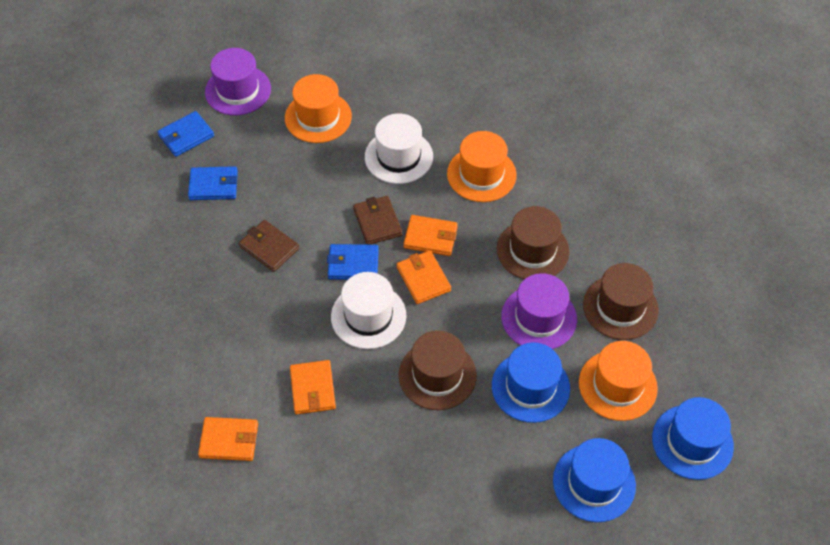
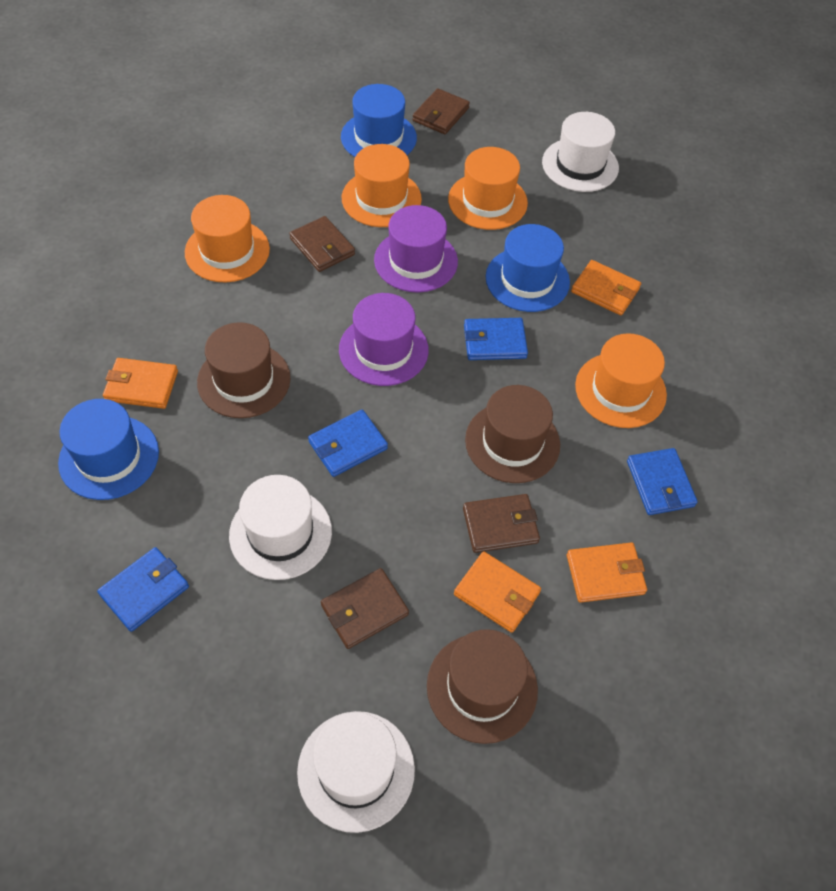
blue wallet: 3 -> 4
brown wallet: 2 -> 4
orange hat: 3 -> 4
white hat: 2 -> 3

